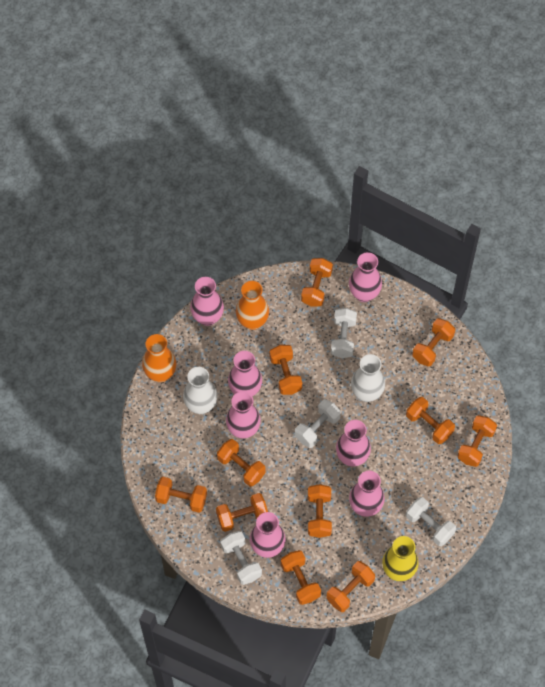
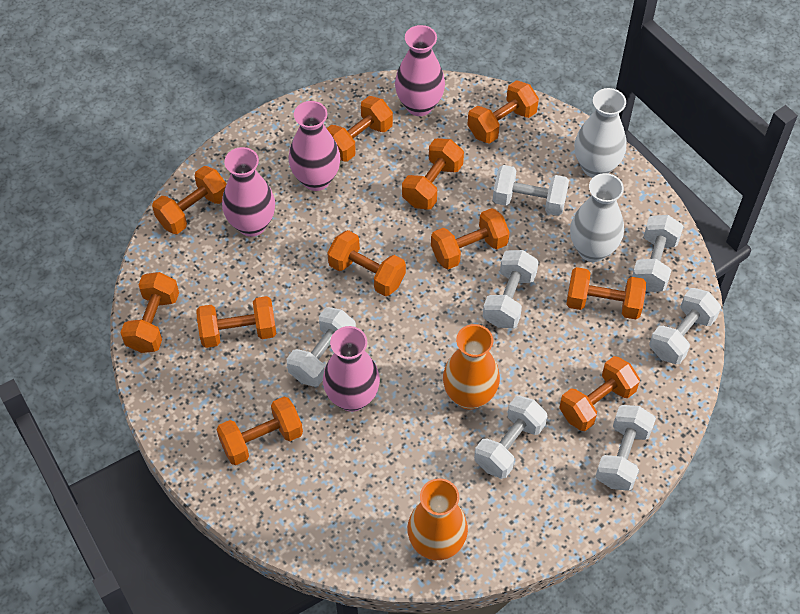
pink vase: 7 -> 4
white dumbbell: 4 -> 7
yellow vase: 1 -> 0

